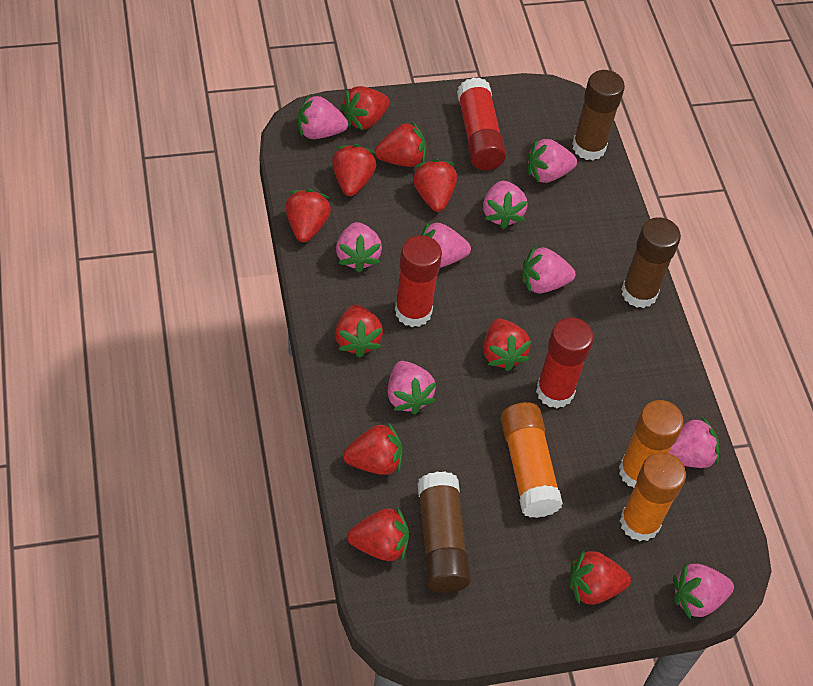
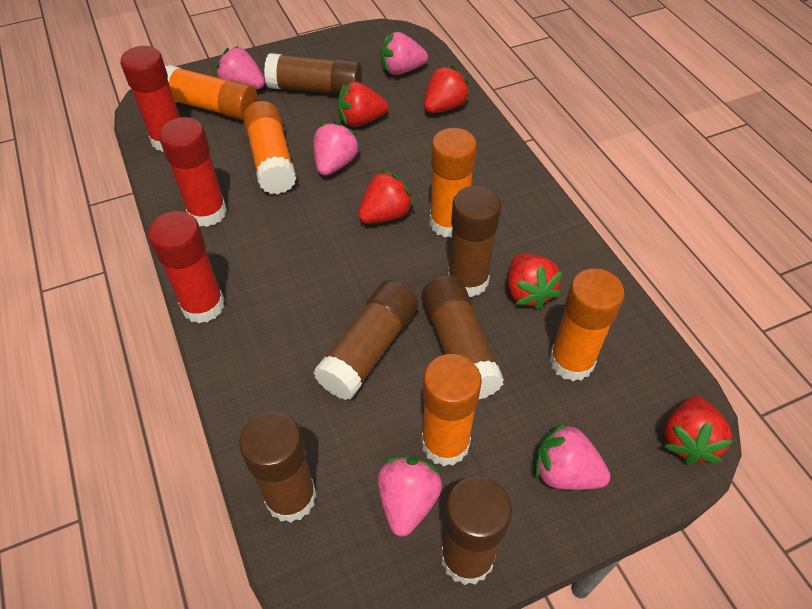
brown glue stick: 3 -> 6
orange glue stick: 3 -> 5
pink strawberry: 9 -> 5
red strawberry: 10 -> 5

